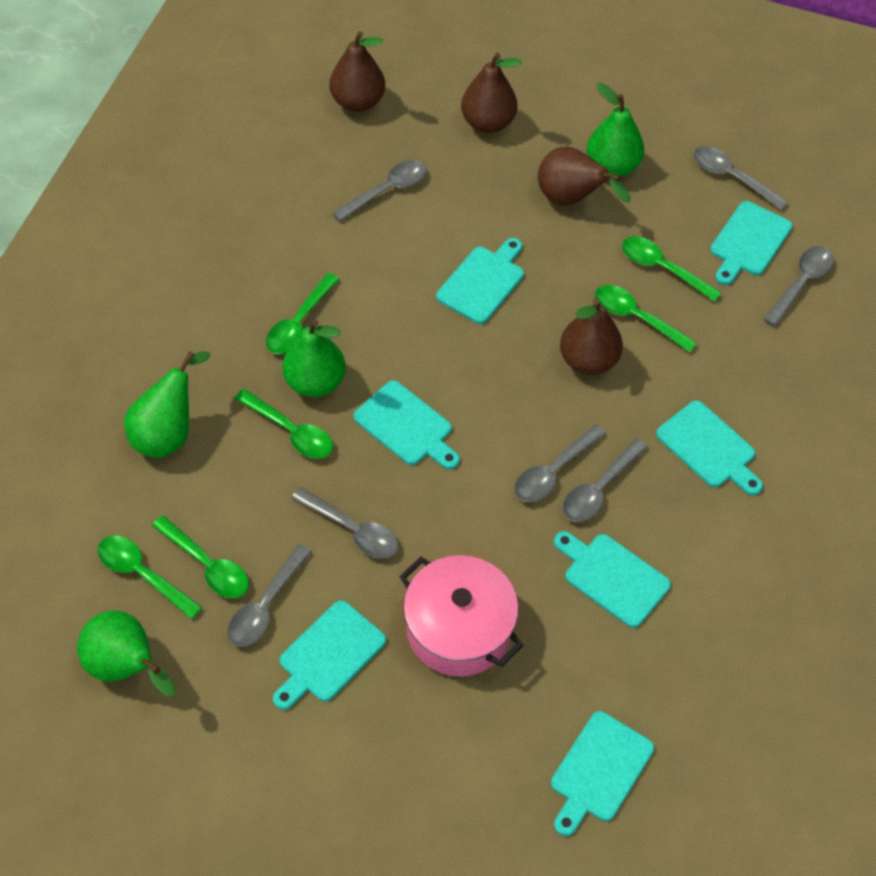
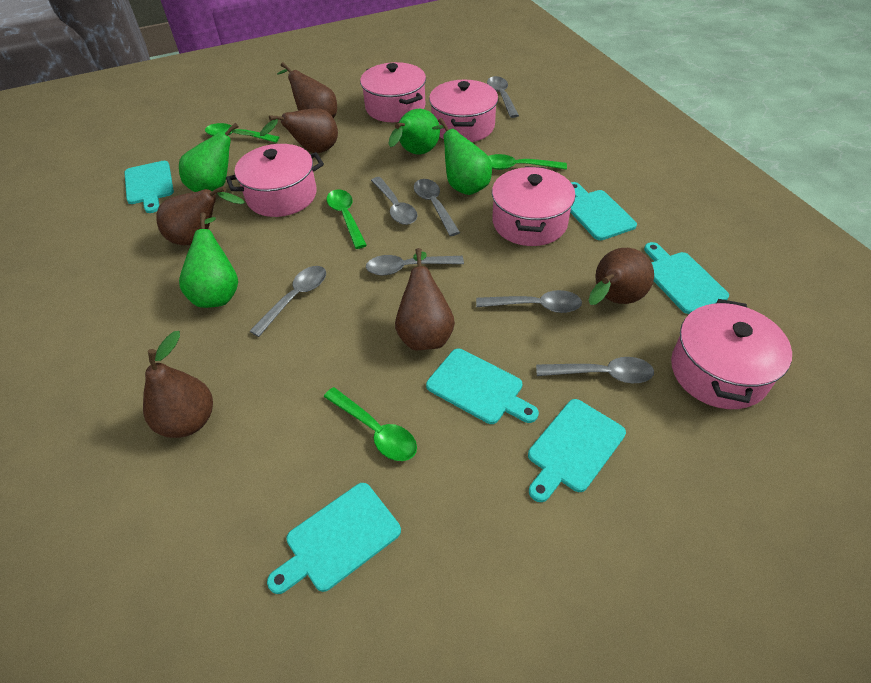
brown pear: 4 -> 6
green spoon: 6 -> 4
pink pot: 1 -> 5
turquoise cutting board: 7 -> 6

